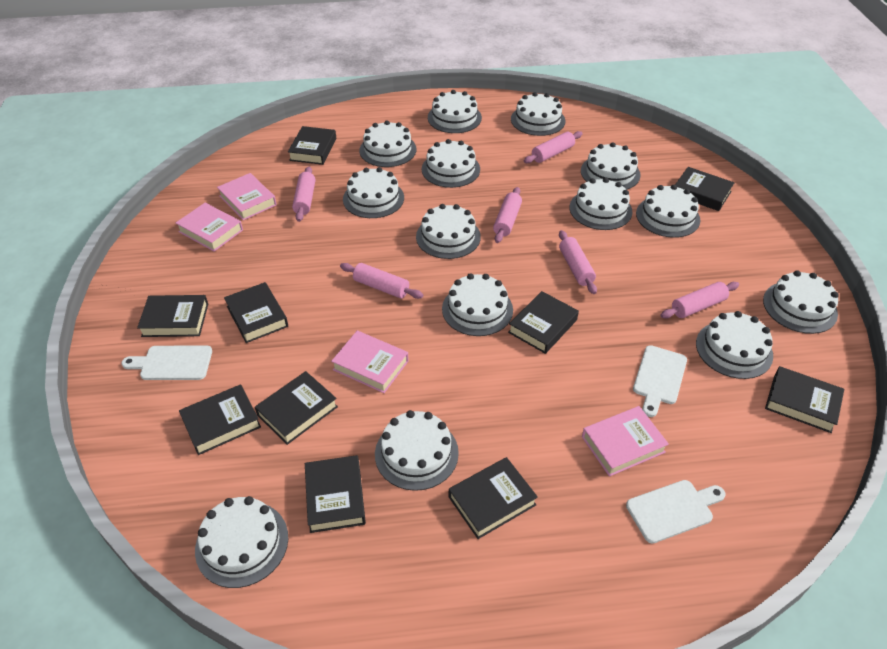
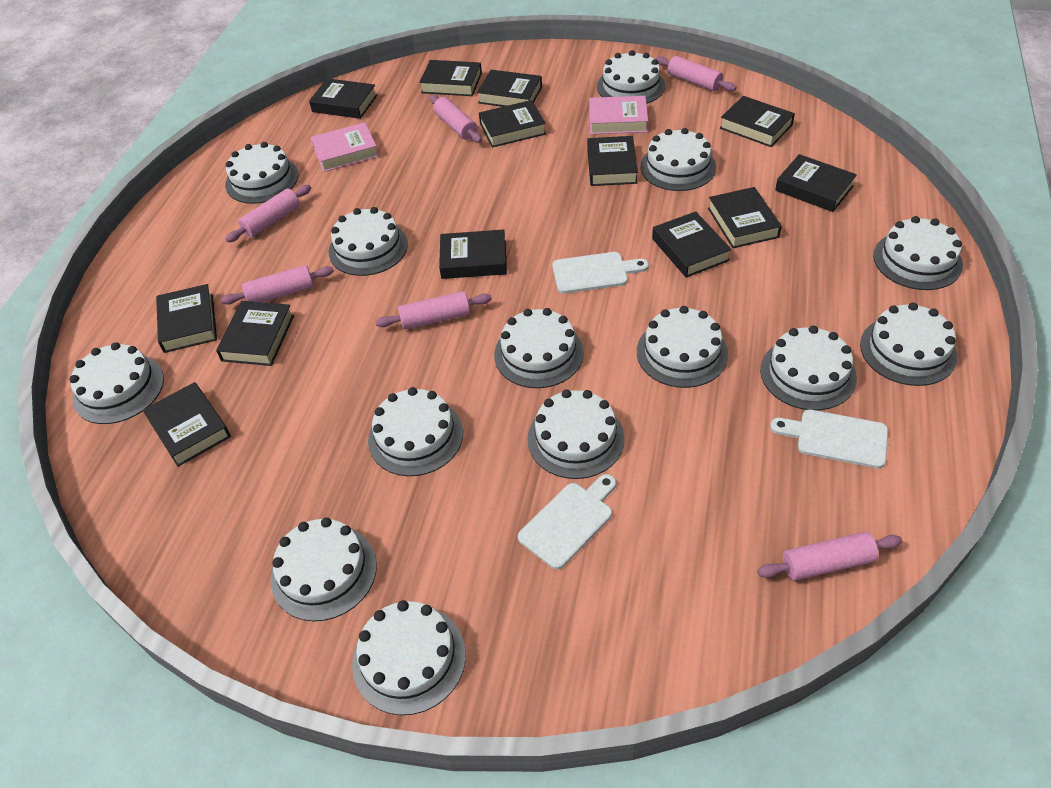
black book: 10 -> 13
pink book: 4 -> 2

